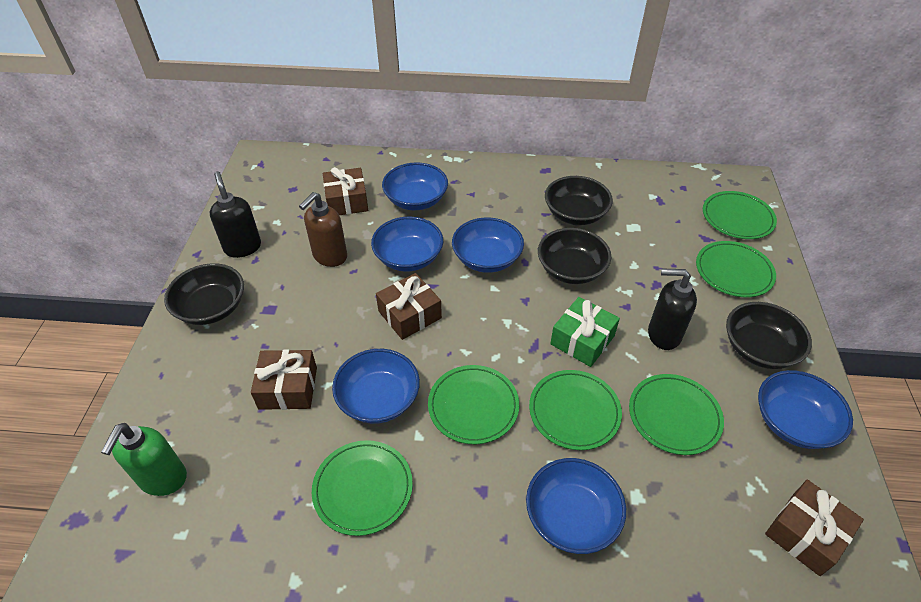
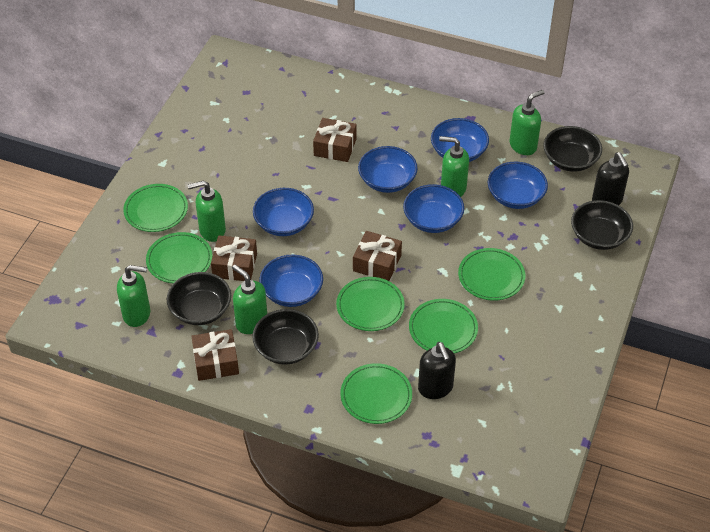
brown soap dispenser: 1 -> 0
green gift: 1 -> 0
green soap dispenser: 1 -> 5

